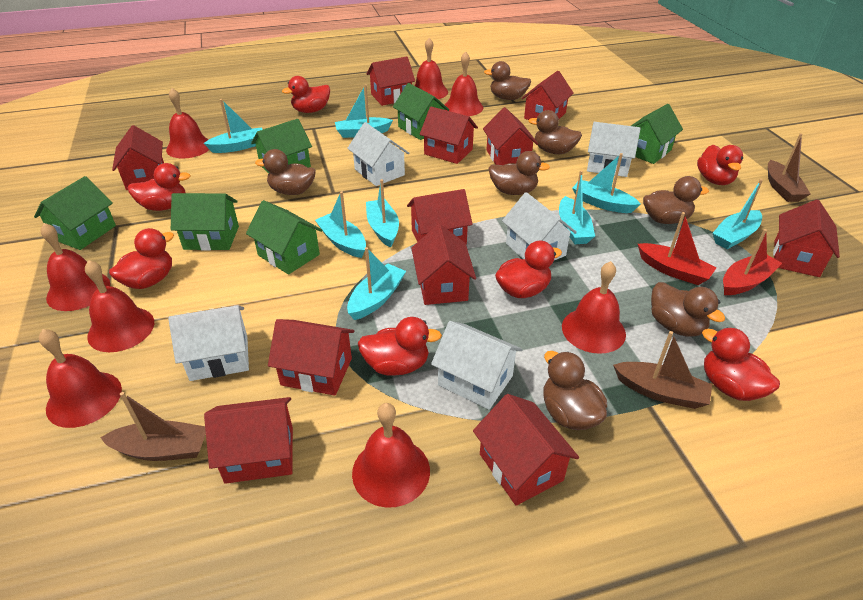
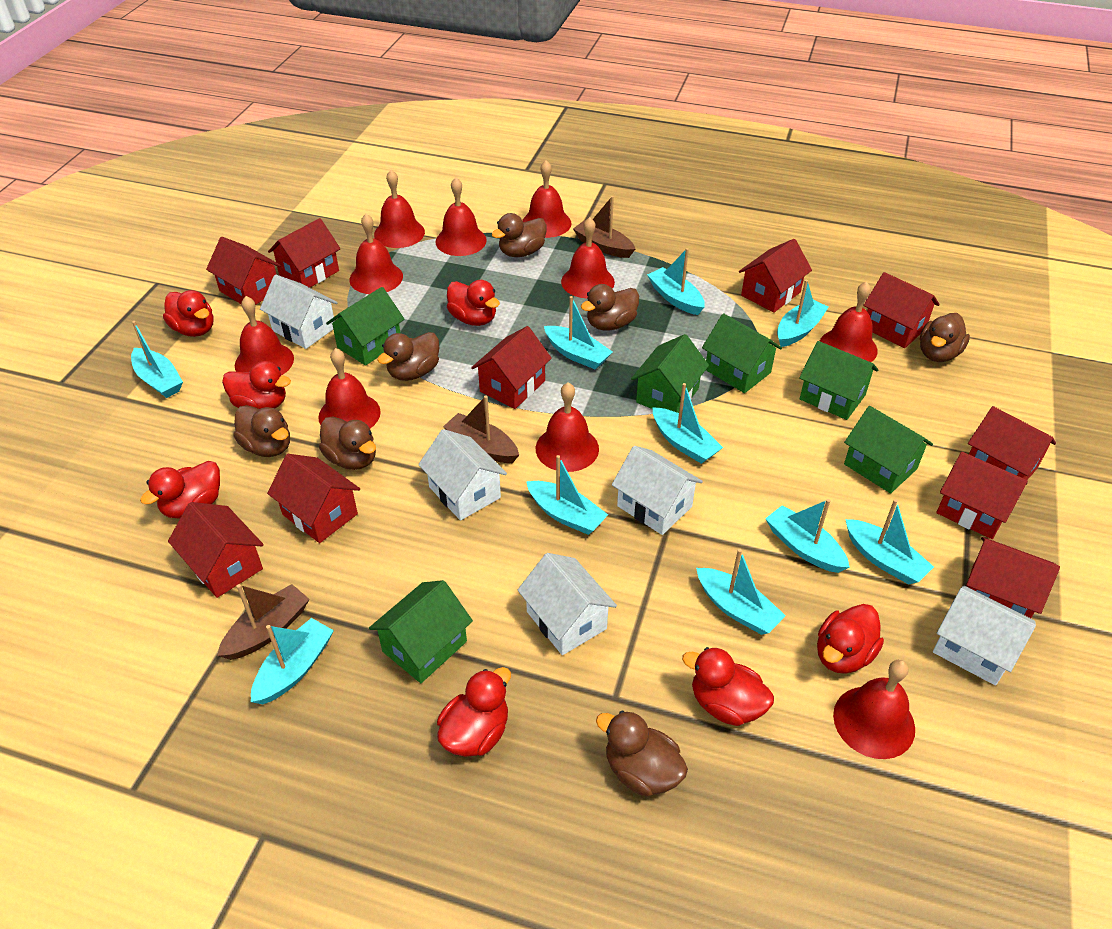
red bell: 8 -> 10
red boat: 2 -> 0
red house: 11 -> 10
turquoise boat: 8 -> 10

